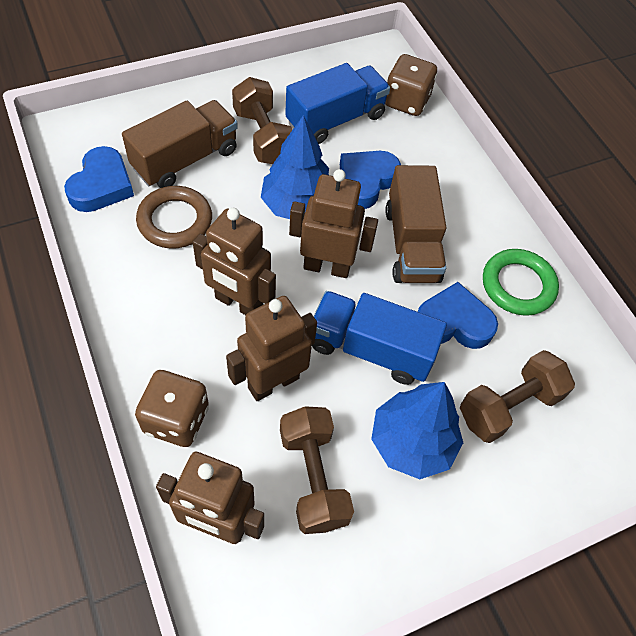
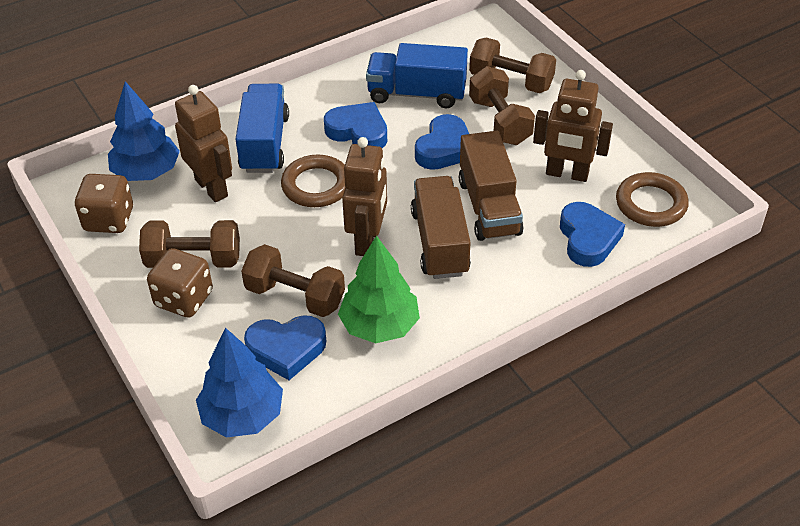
blue heart: 3 -> 4
brown dumbbell: 3 -> 4
brown ring: 1 -> 2
brown robot: 4 -> 3
green ring: 1 -> 0
green tree: 0 -> 1

